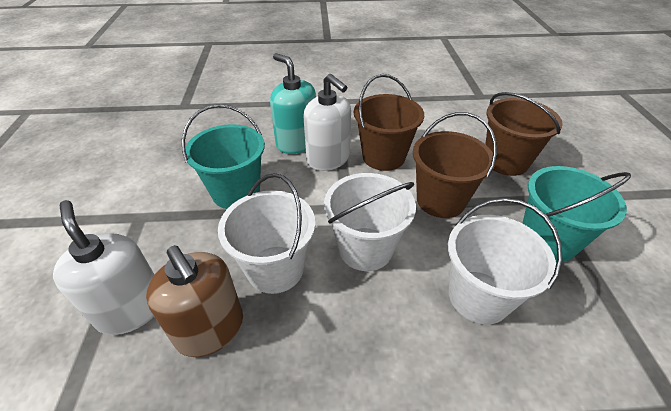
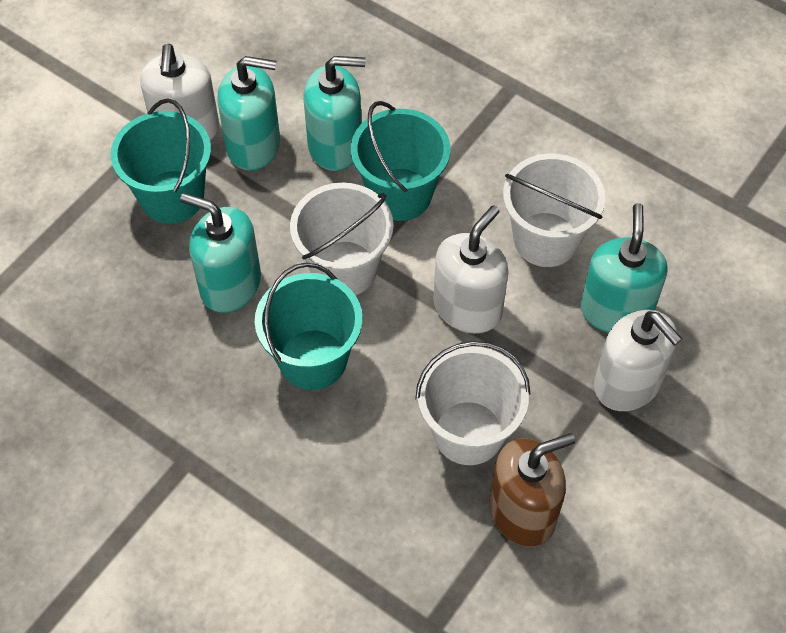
brown bucket: 3 -> 0
turquoise bucket: 2 -> 3
turquoise soap dispenser: 1 -> 4
white soap dispenser: 2 -> 3

